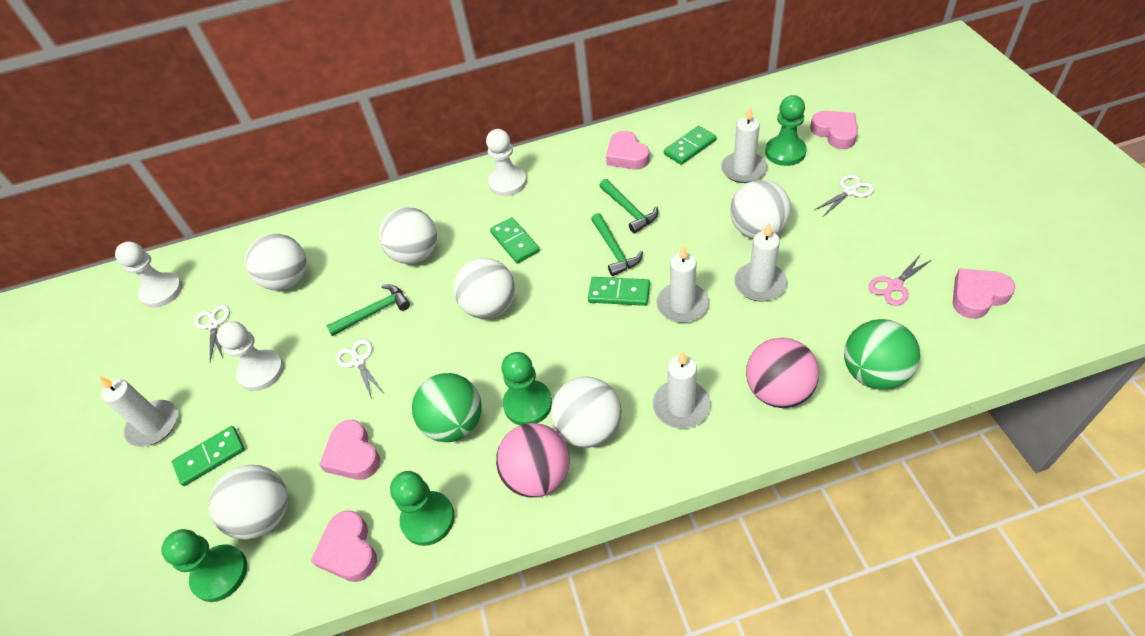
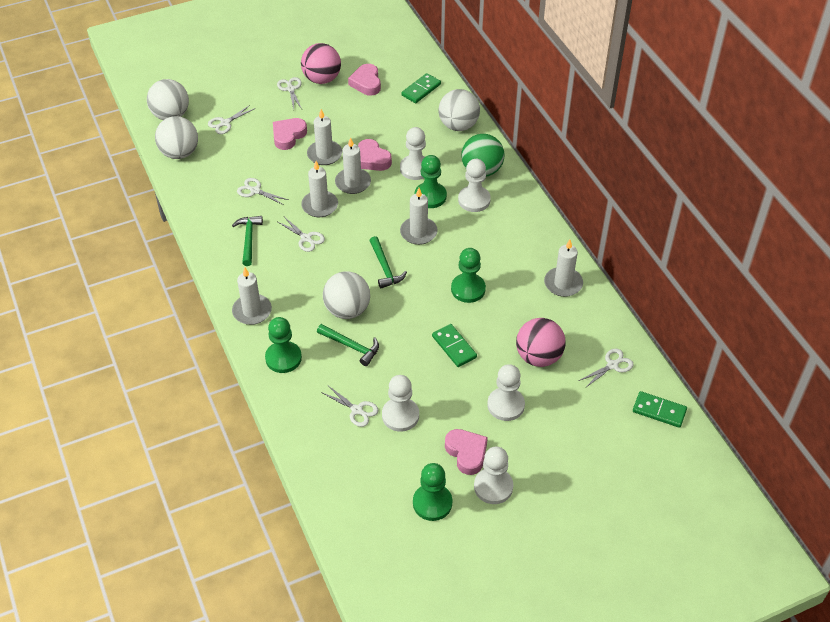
green ball: 2 -> 1
green domino: 4 -> 3
pink heart: 5 -> 4
pink scissors: 1 -> 0
white ball: 6 -> 4
white candle: 5 -> 6
white pawn: 3 -> 5
white scissors: 3 -> 6

